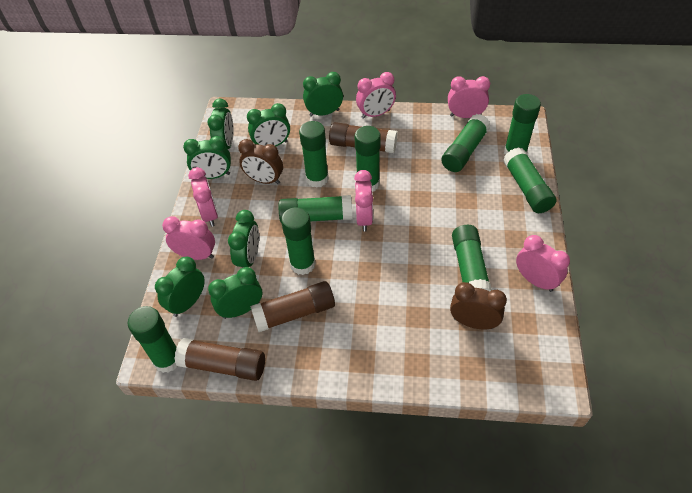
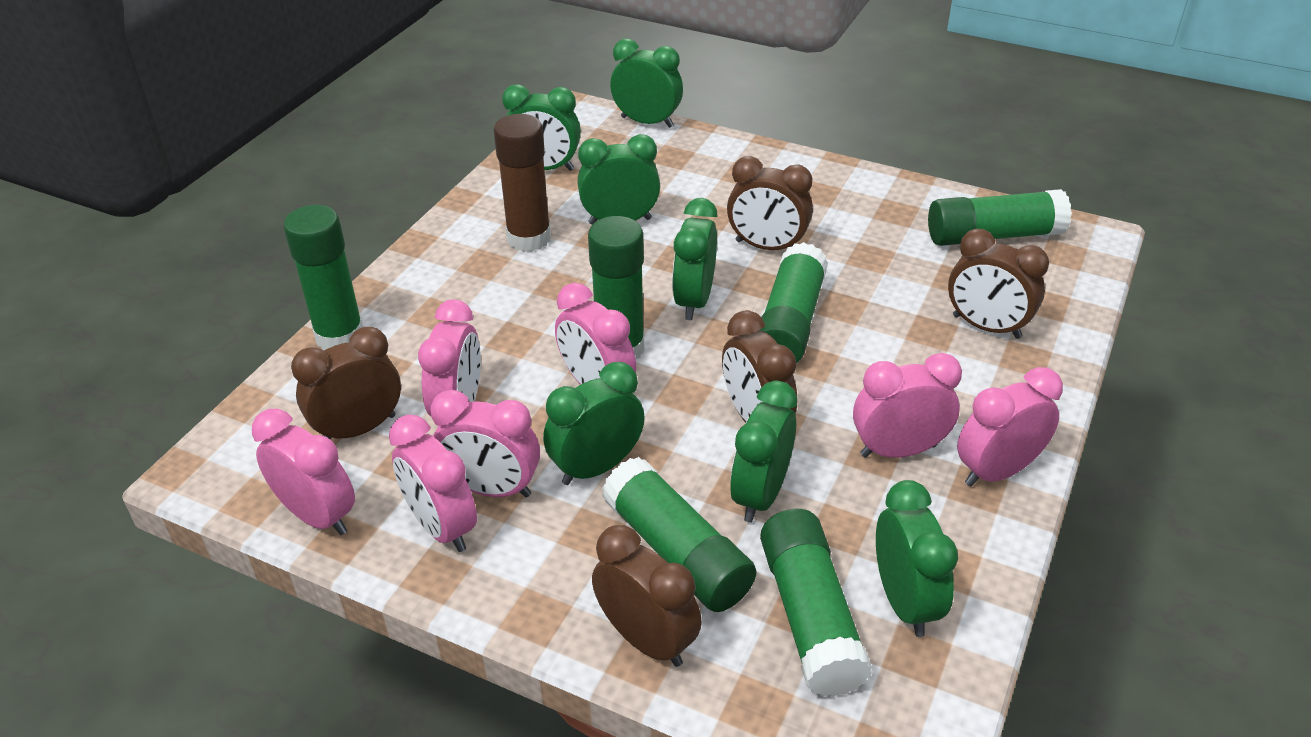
brown clock: 2 -> 5
brown glue stick: 3 -> 1
green glue stick: 9 -> 6
pink clock: 6 -> 7

